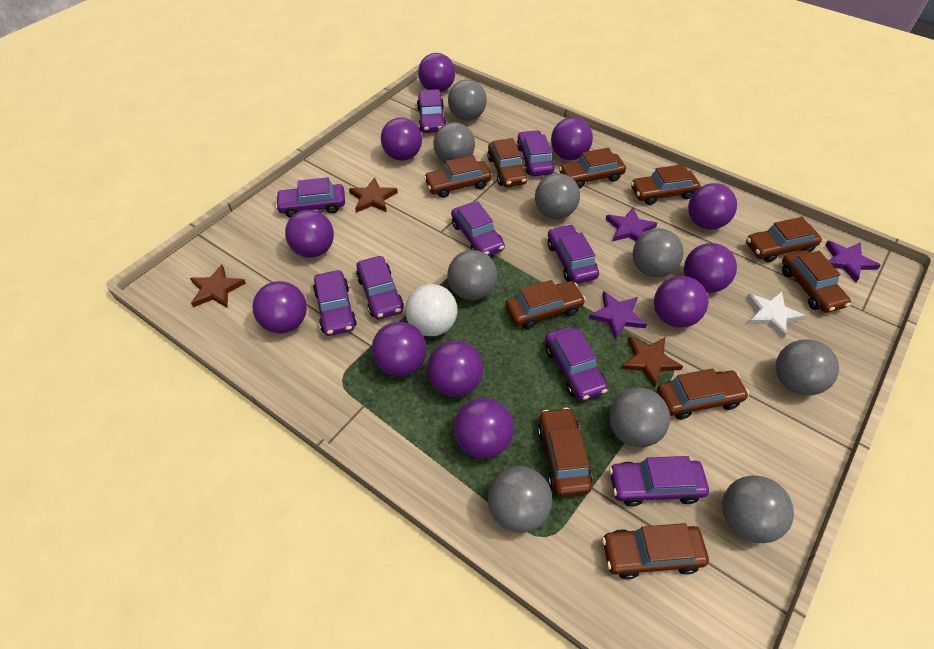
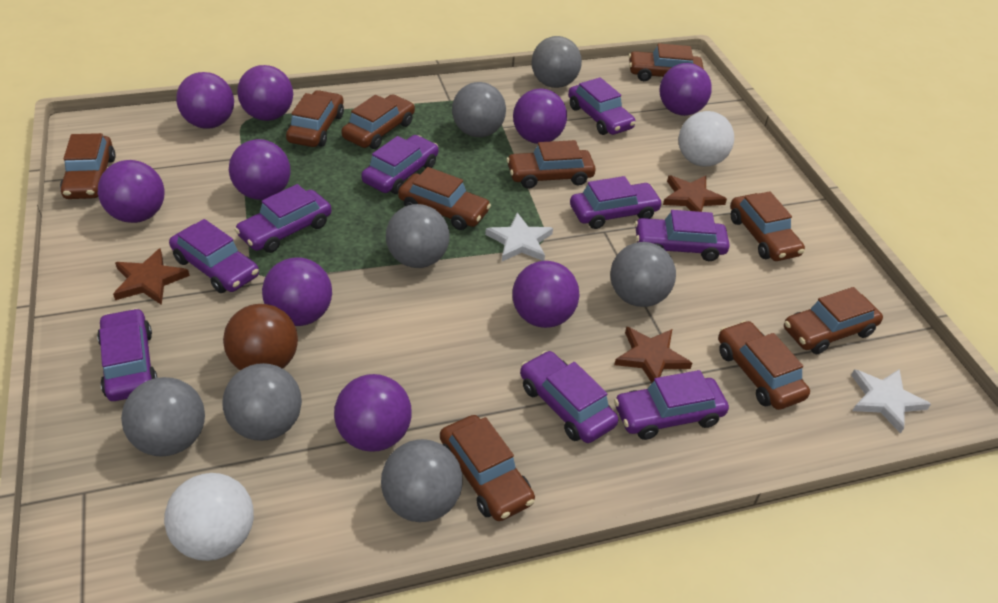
brown ball: 0 -> 1
grey ball: 9 -> 7
purple ball: 11 -> 9
purple star: 3 -> 0
white ball: 1 -> 2
white star: 1 -> 2

